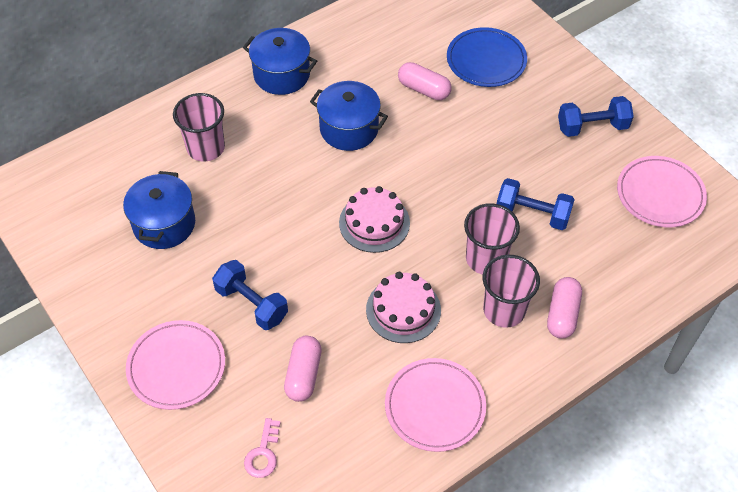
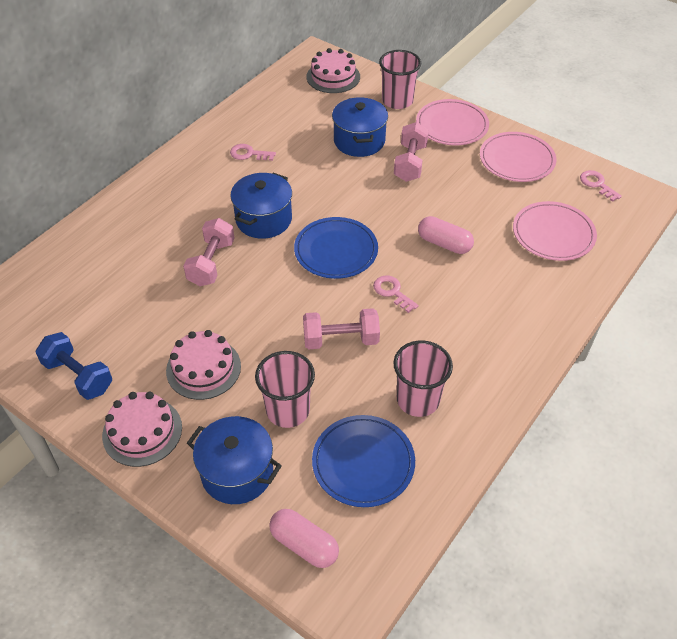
blue dumbbell: 3 -> 1
blue plate: 1 -> 2
pink cake: 2 -> 3
pink capsule: 3 -> 2
pink dumbbell: 0 -> 3
pink key: 1 -> 3

